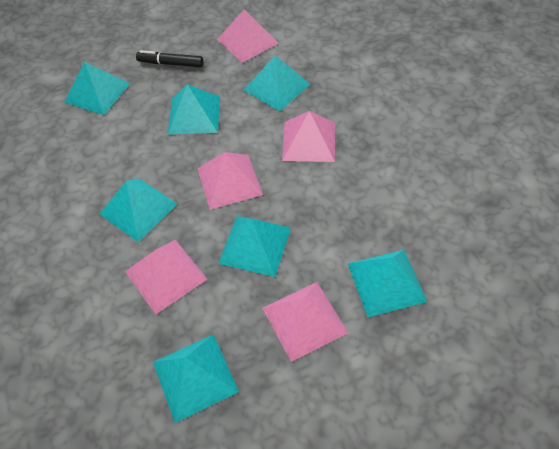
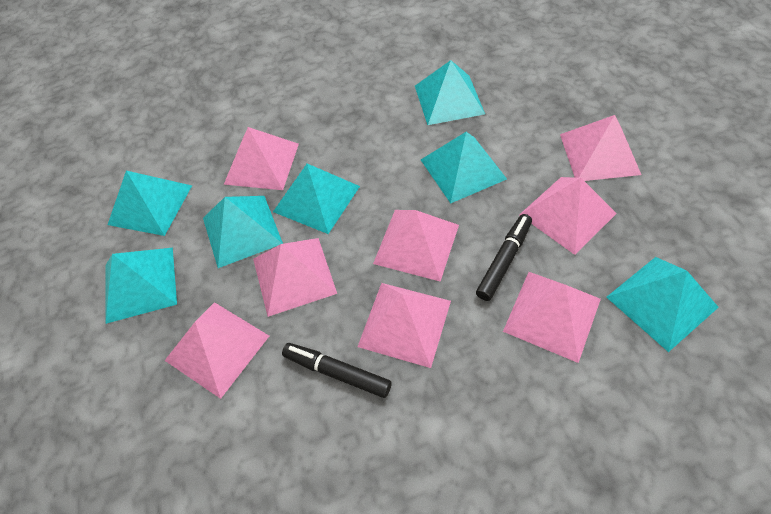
black marker: 1 -> 2
pink pyramid: 5 -> 8

